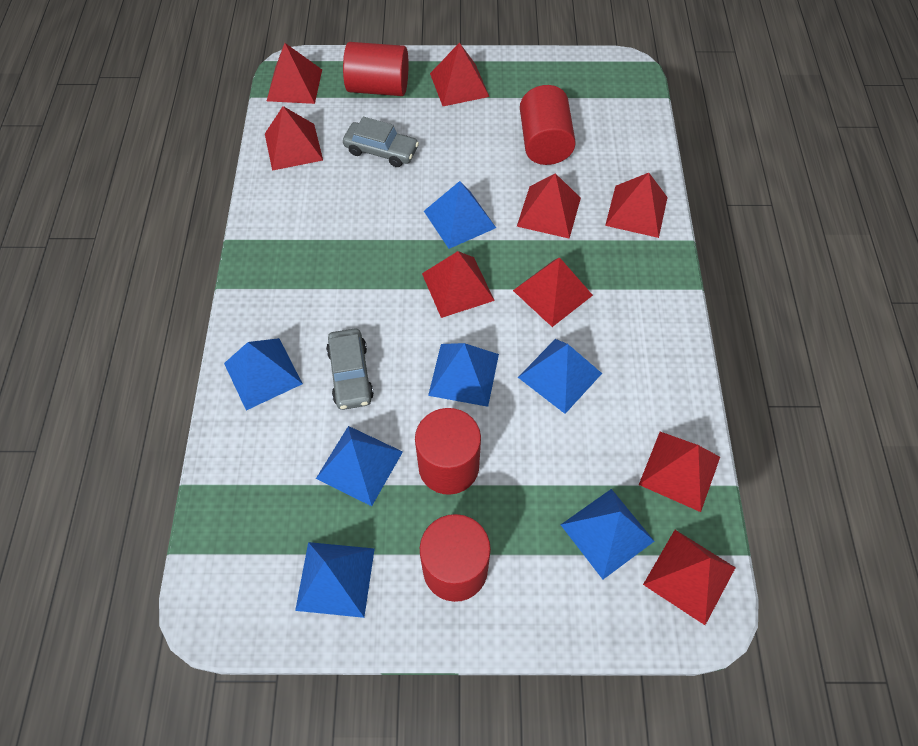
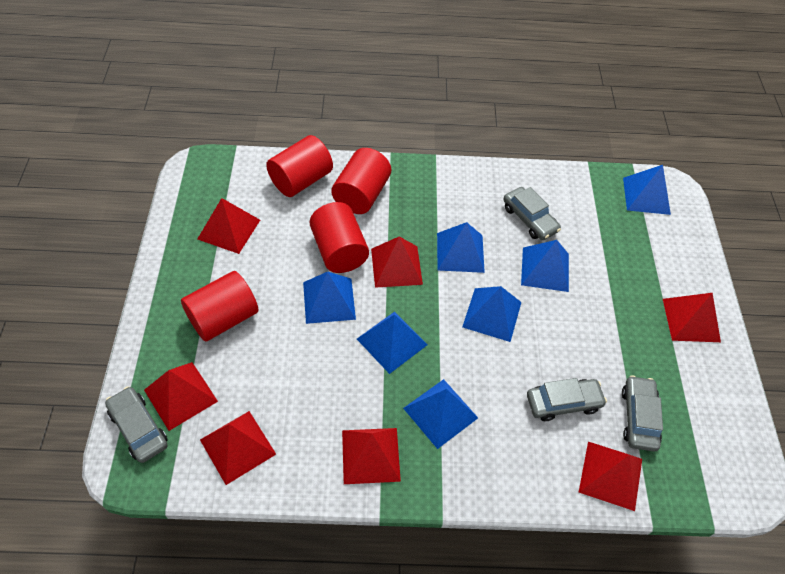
grey car: 2 -> 4
red pyramid: 9 -> 7

